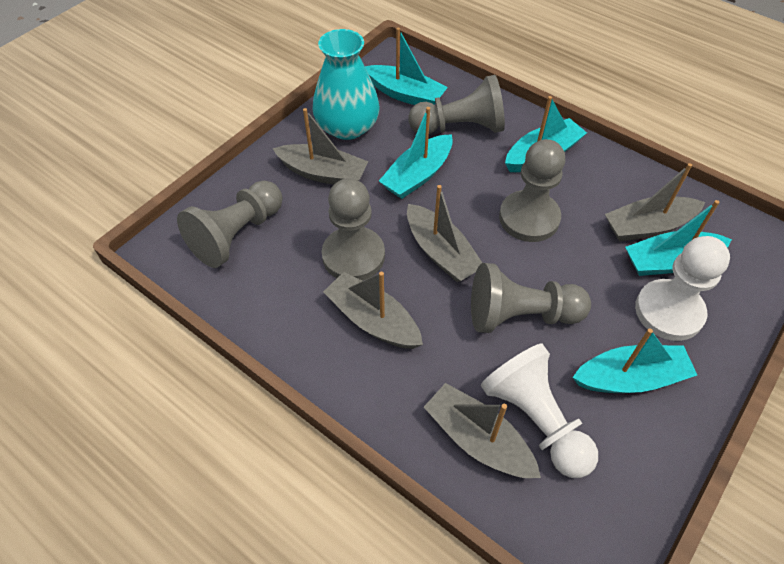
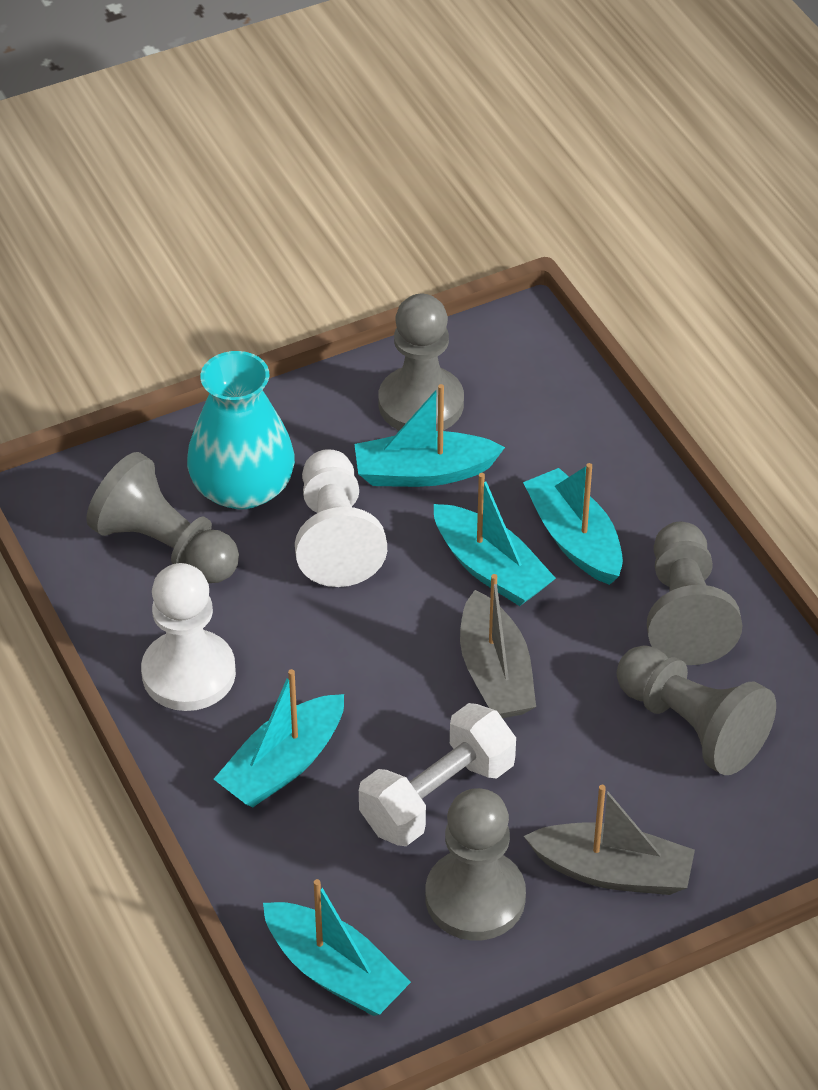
grey boat: 5 -> 2
white dumbbell: 0 -> 1

